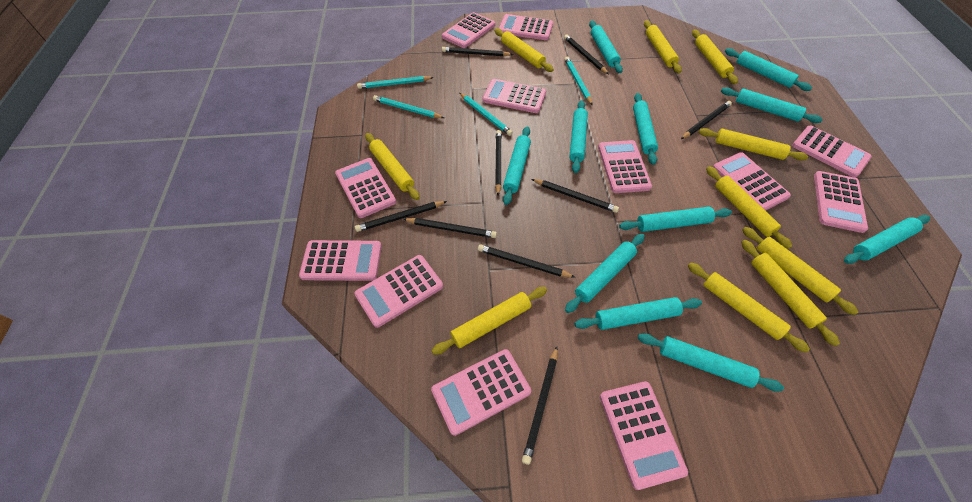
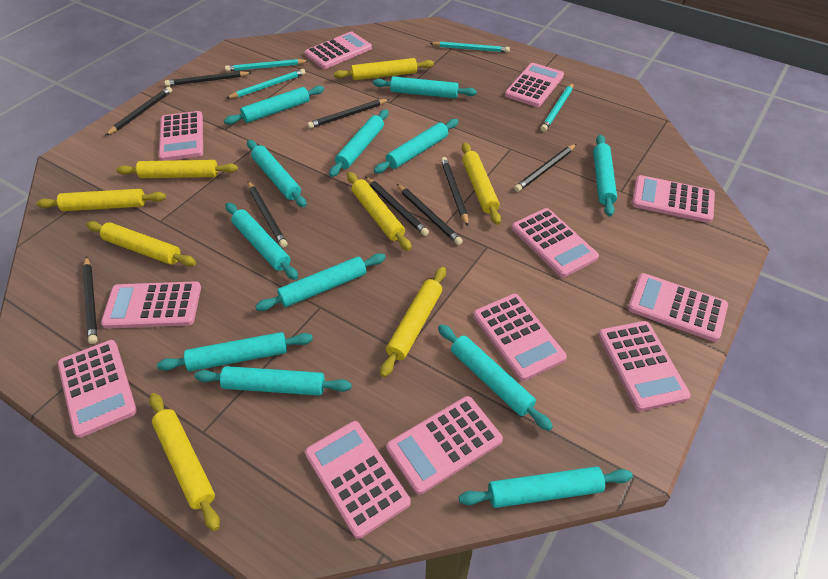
turquoise rolling pin: 11 -> 12
yellow rolling pin: 10 -> 8

